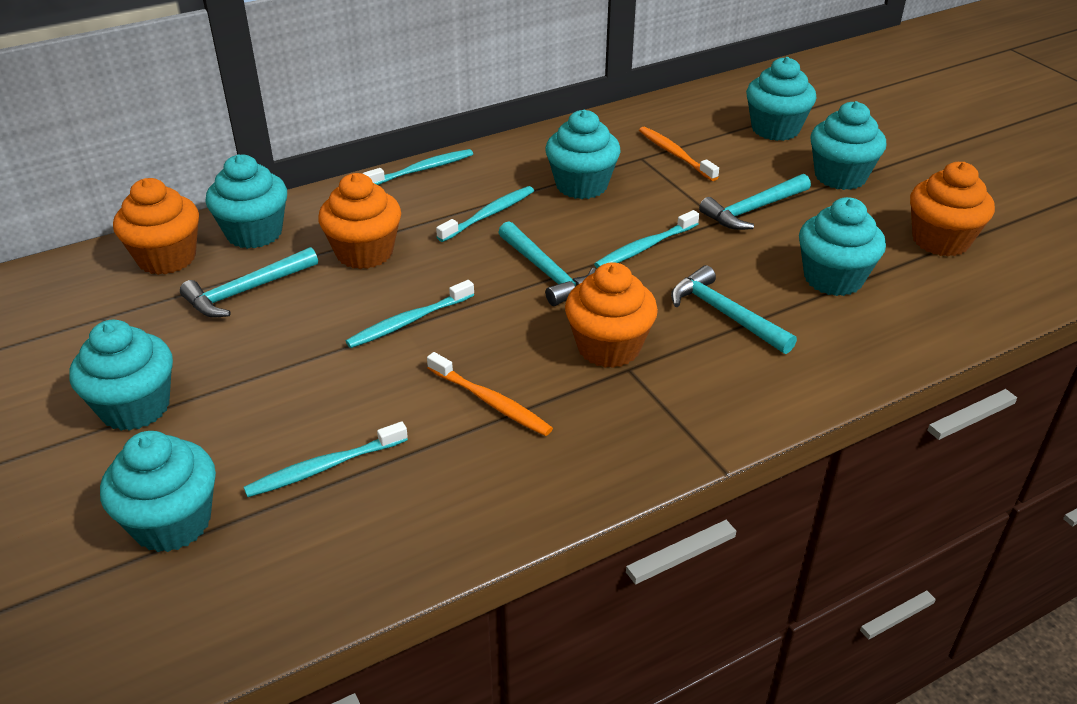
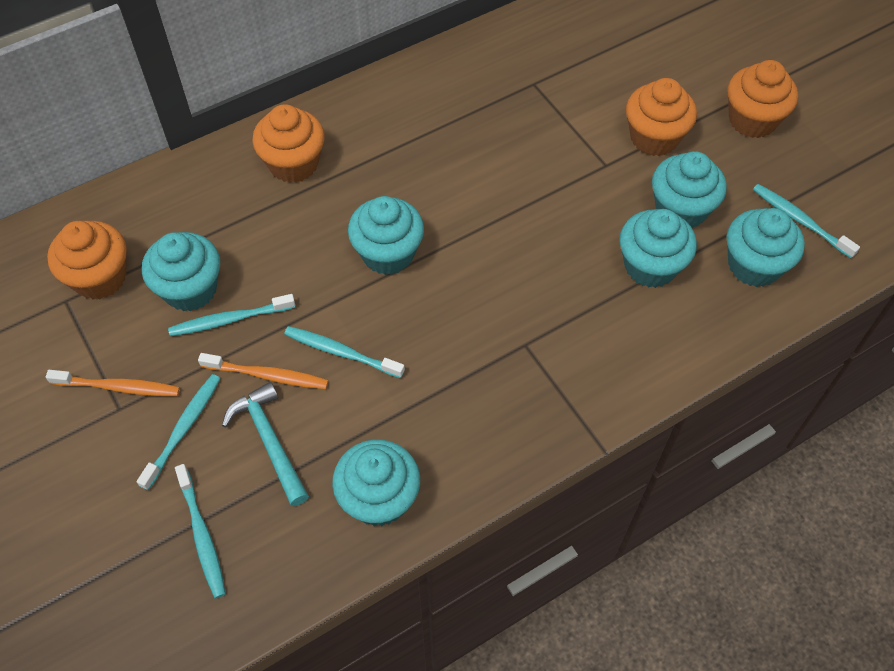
turquoise cupcake: 7 -> 6
turquoise hammer: 4 -> 1

